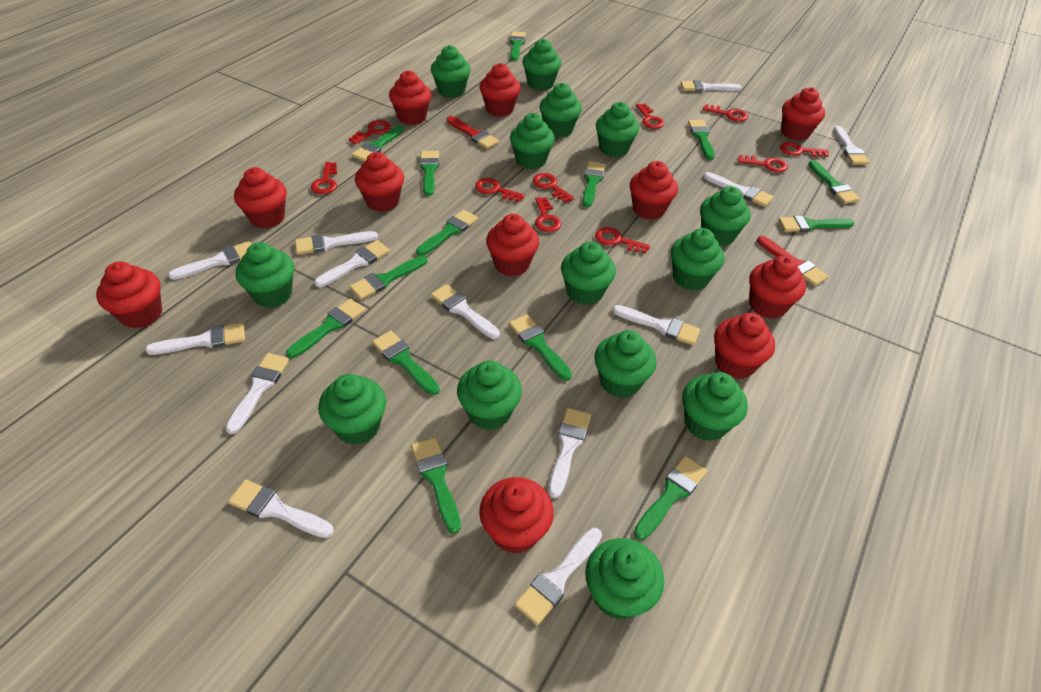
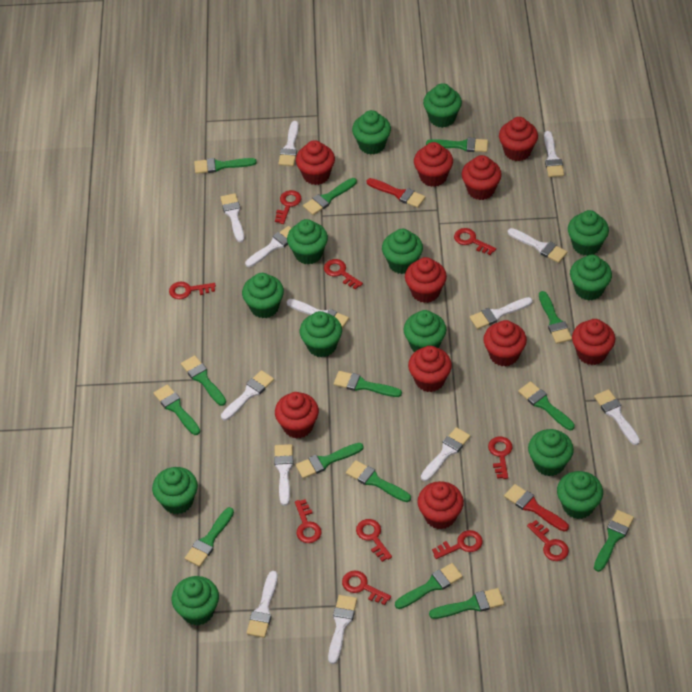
green cupcake: 14 -> 13
red cupcake: 11 -> 10

